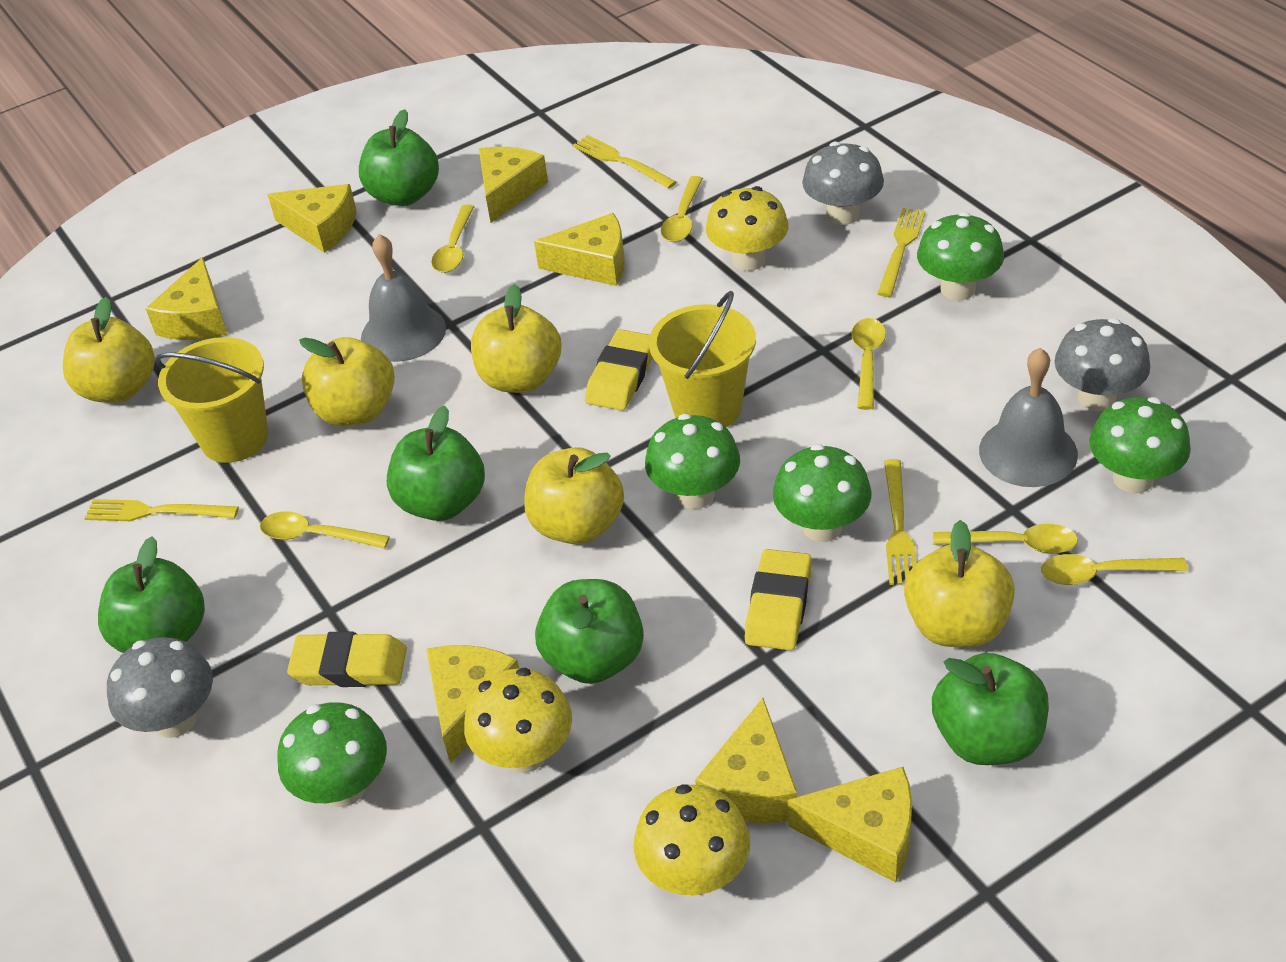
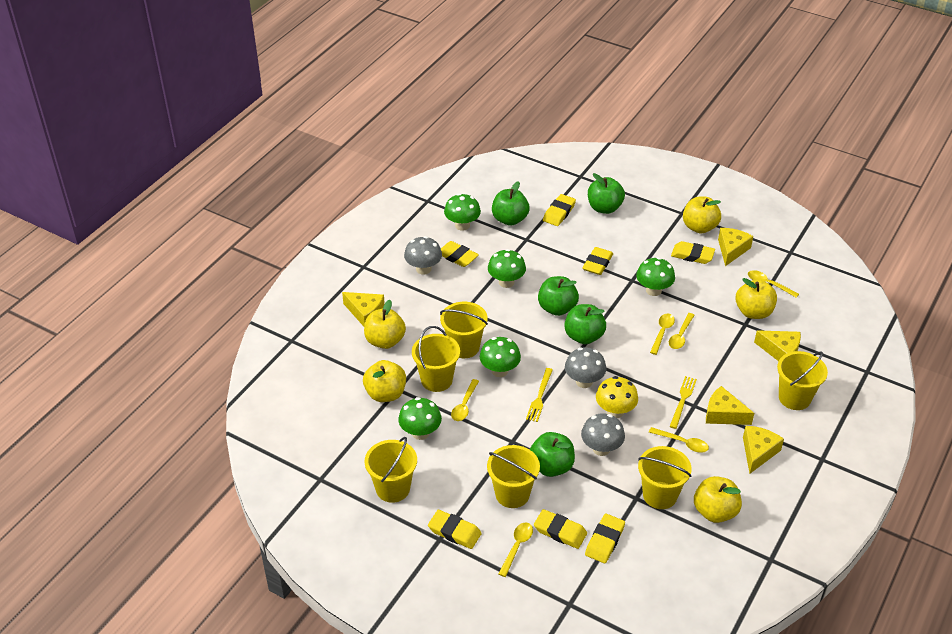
grey bell: 2 -> 0
yellow bucket: 2 -> 6
yellow cheese: 7 -> 5
yellow eraser: 3 -> 7
yellow fork: 4 -> 2
yellow mushroom: 3 -> 1

